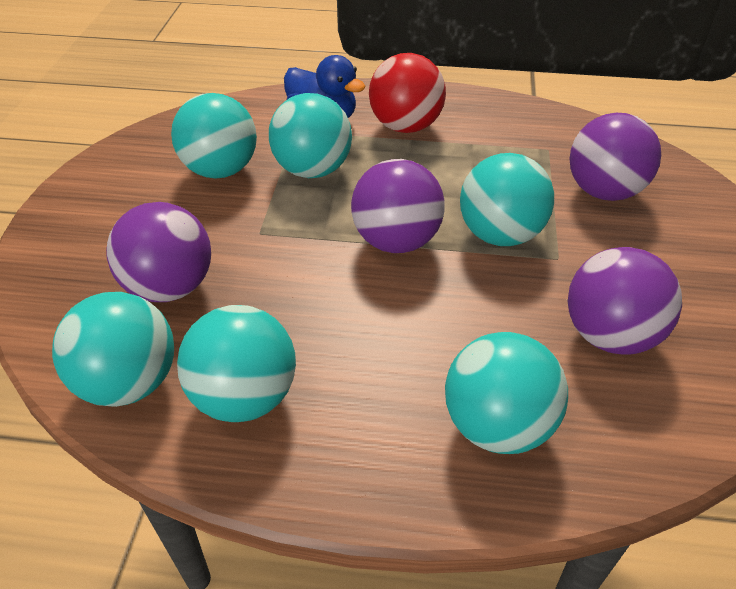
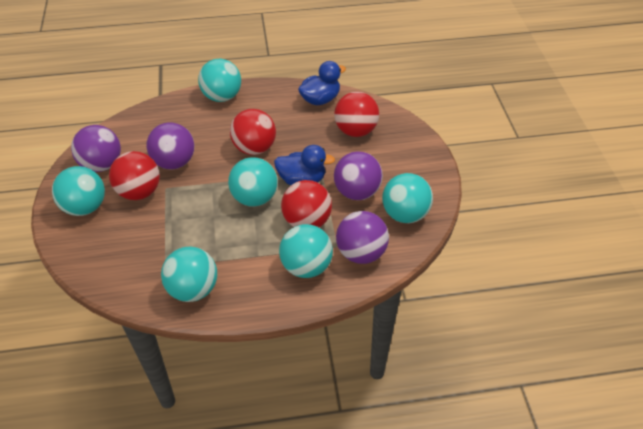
blue duck: 1 -> 2
red ball: 1 -> 4

